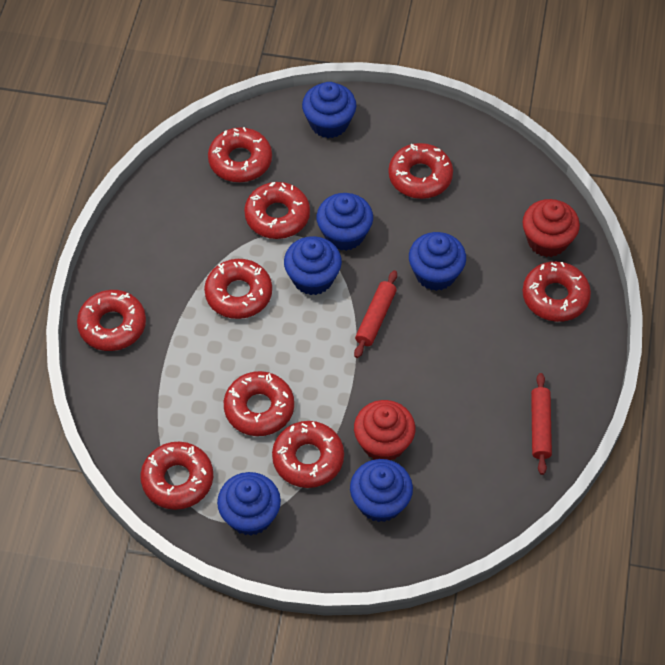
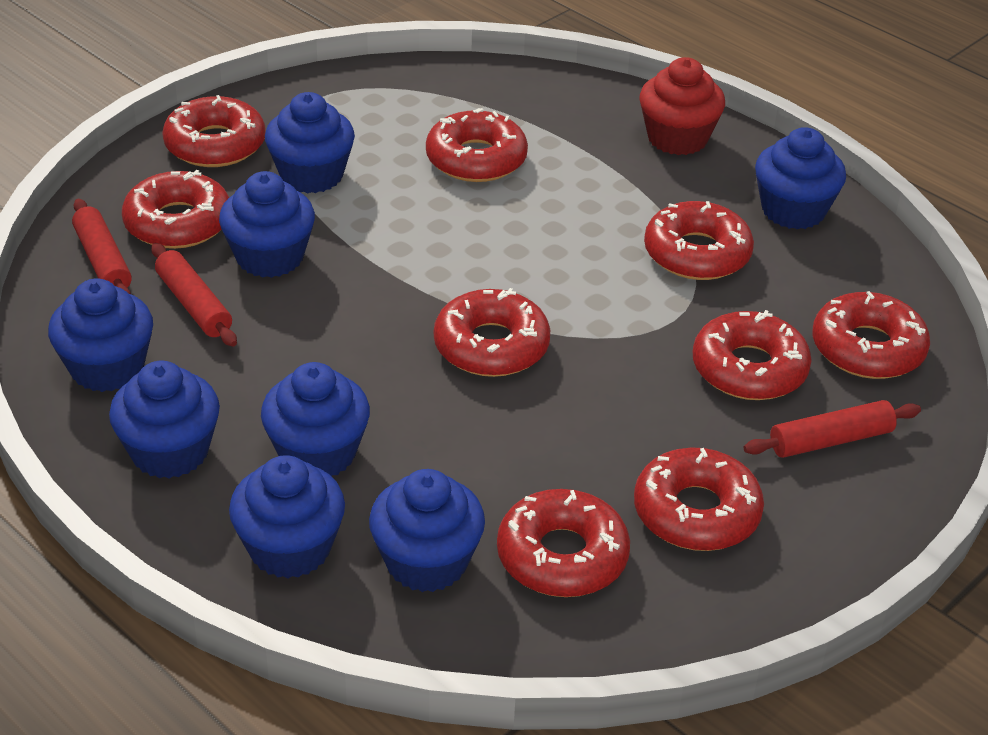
blue cupcake: 6 -> 8
red cupcake: 2 -> 1
red rolling pin: 2 -> 3

